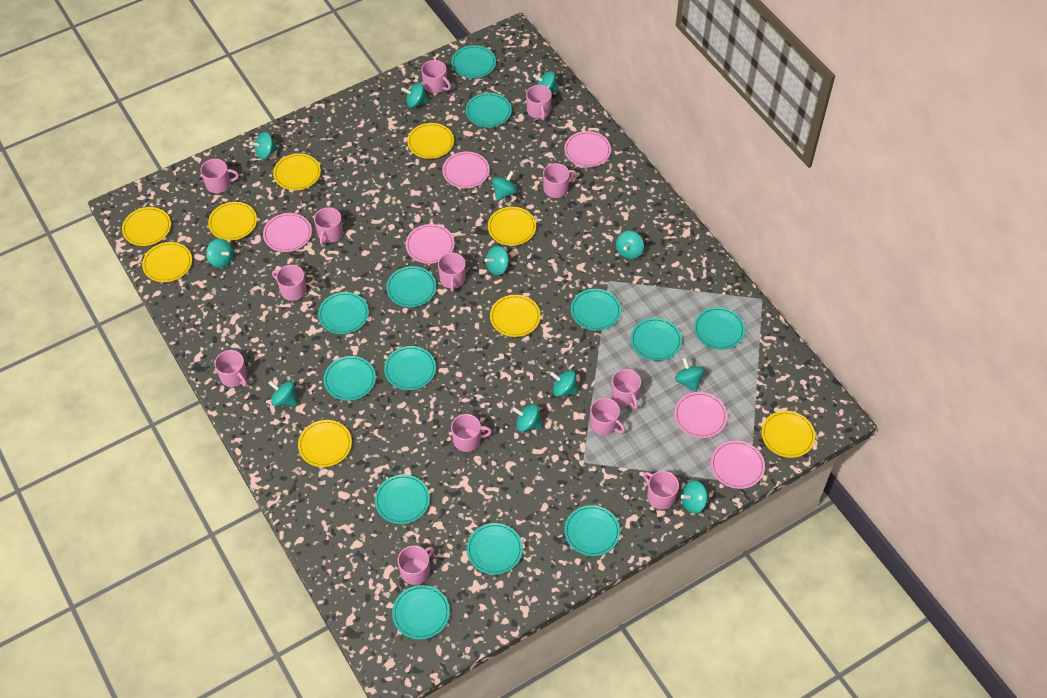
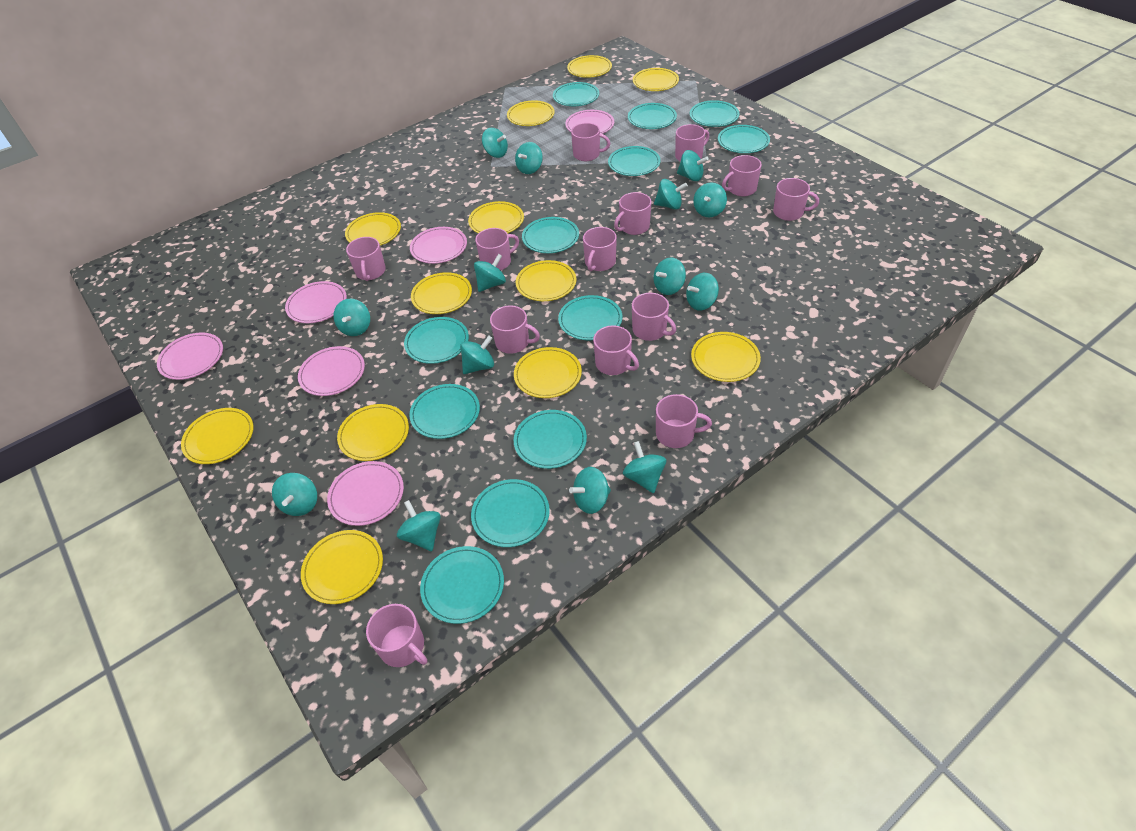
turquoise plate: 13 -> 12
turquoise spinning top: 12 -> 14
yellow plate: 9 -> 12

